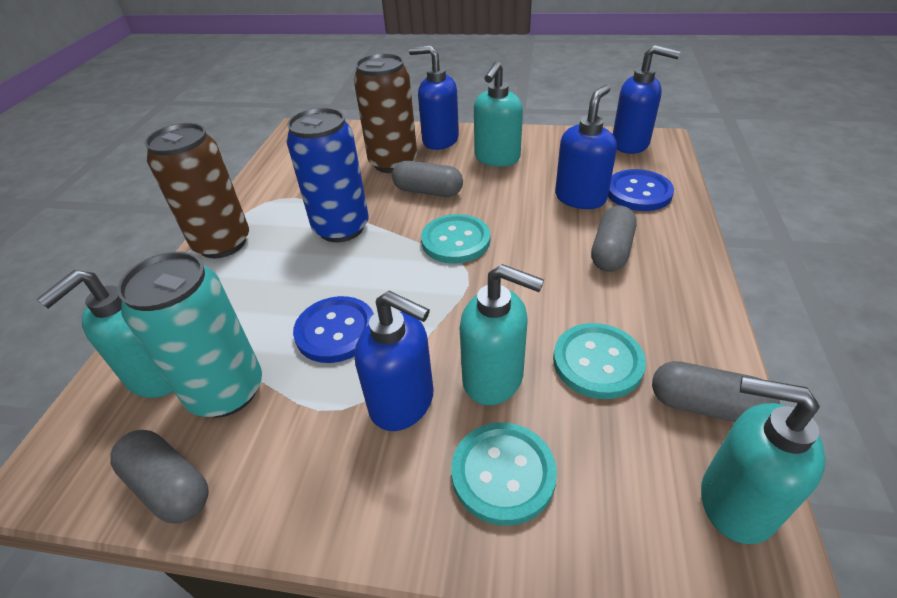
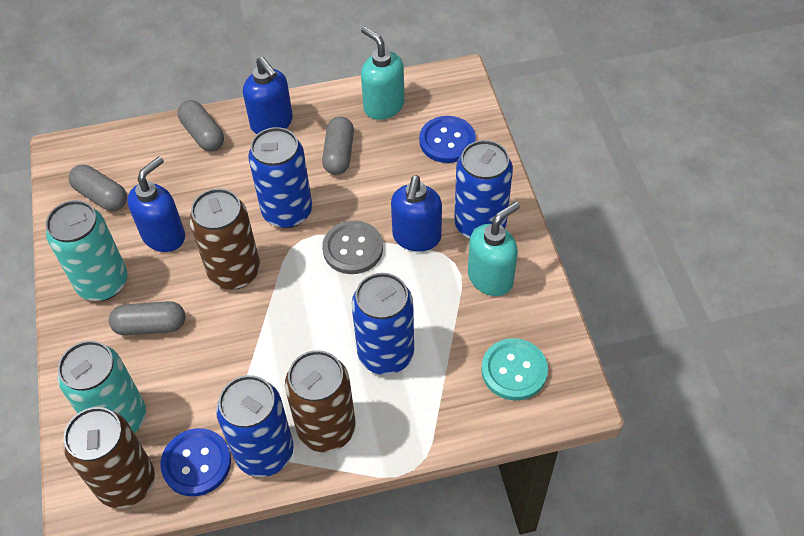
blue can: 1 -> 4
blue soap dispenser: 4 -> 3
brown can: 2 -> 3
grey button: 0 -> 1
turquoise button: 3 -> 1
turquoise can: 1 -> 2
turquoise soap dispenser: 4 -> 2

